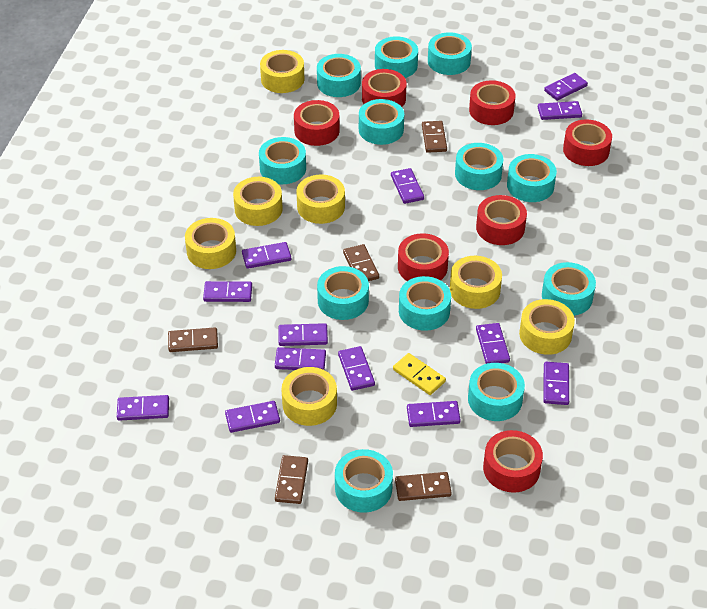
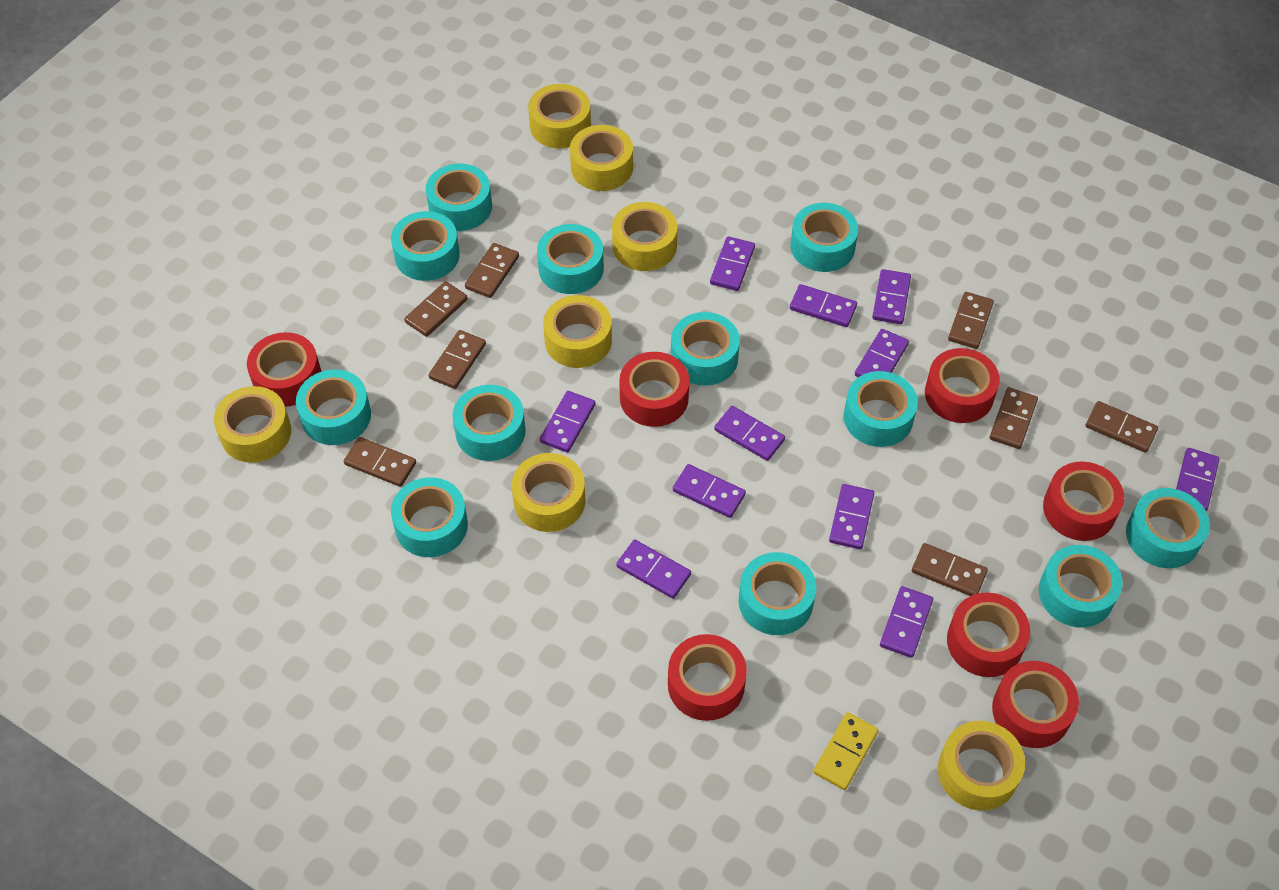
brown domino: 5 -> 8
purple domino: 13 -> 11

